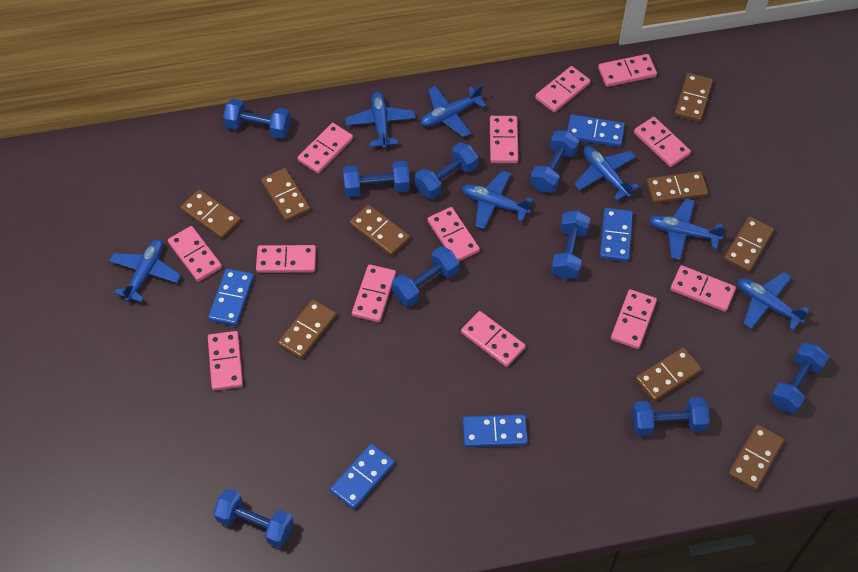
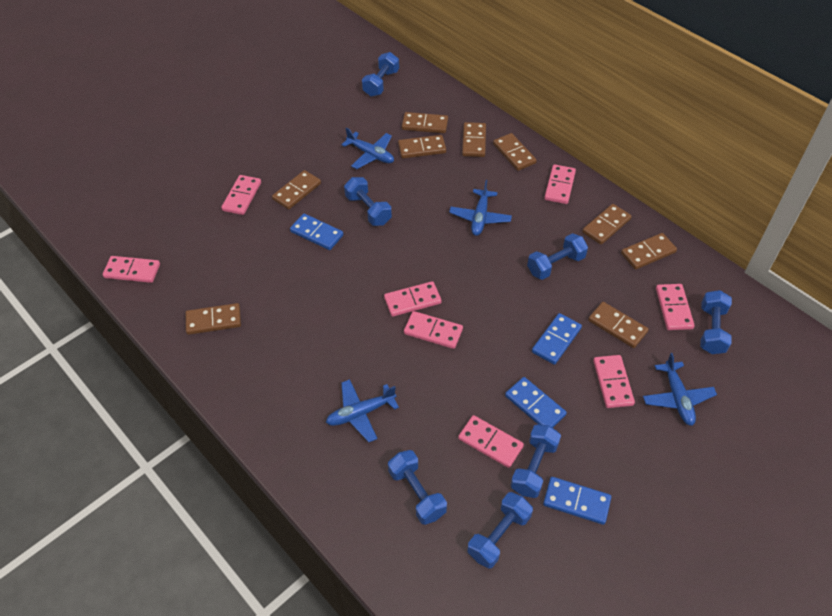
blue domino: 5 -> 4
blue dumbbell: 9 -> 7
blue plane: 7 -> 4
pink domino: 13 -> 8

